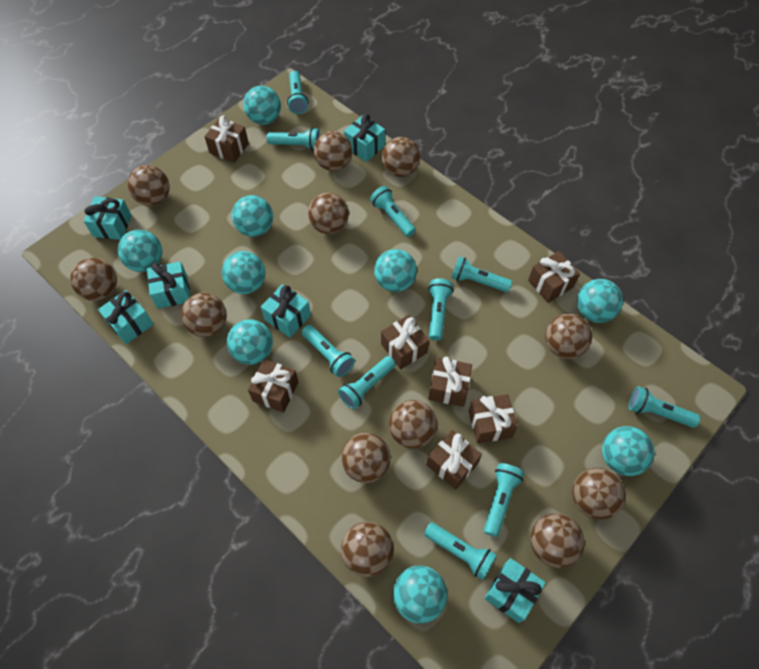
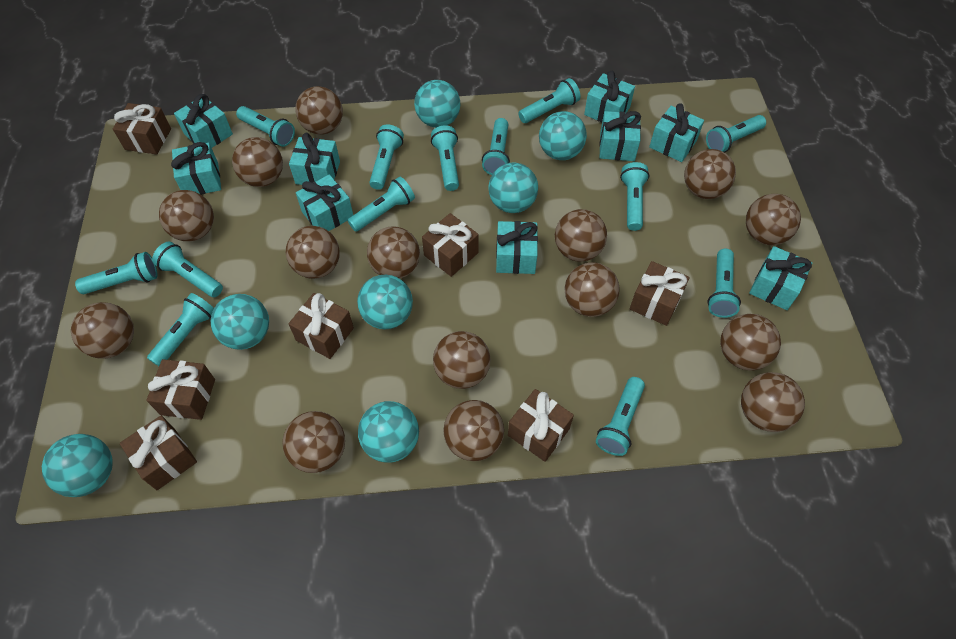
brown ball: 12 -> 15
turquoise ball: 9 -> 7
turquoise flashlight: 10 -> 13
turquoise gift: 6 -> 9

